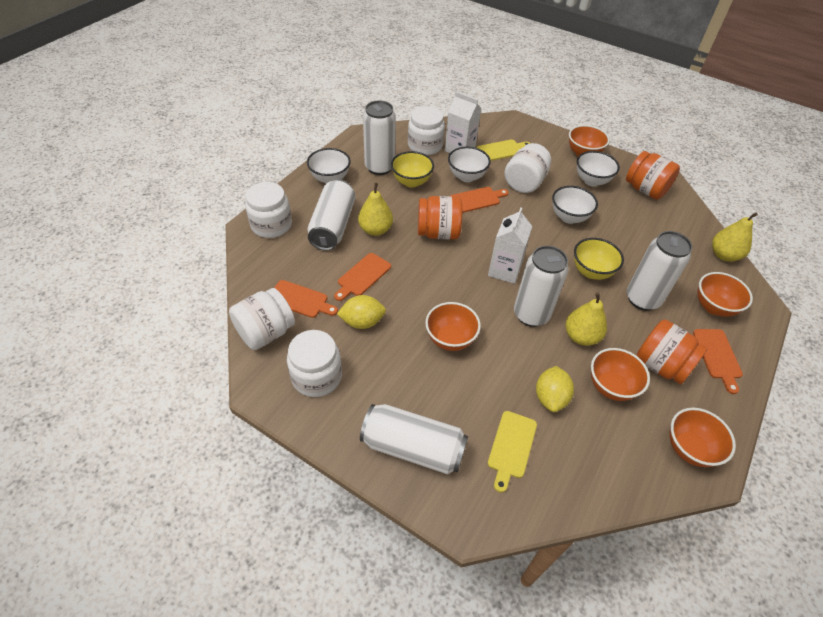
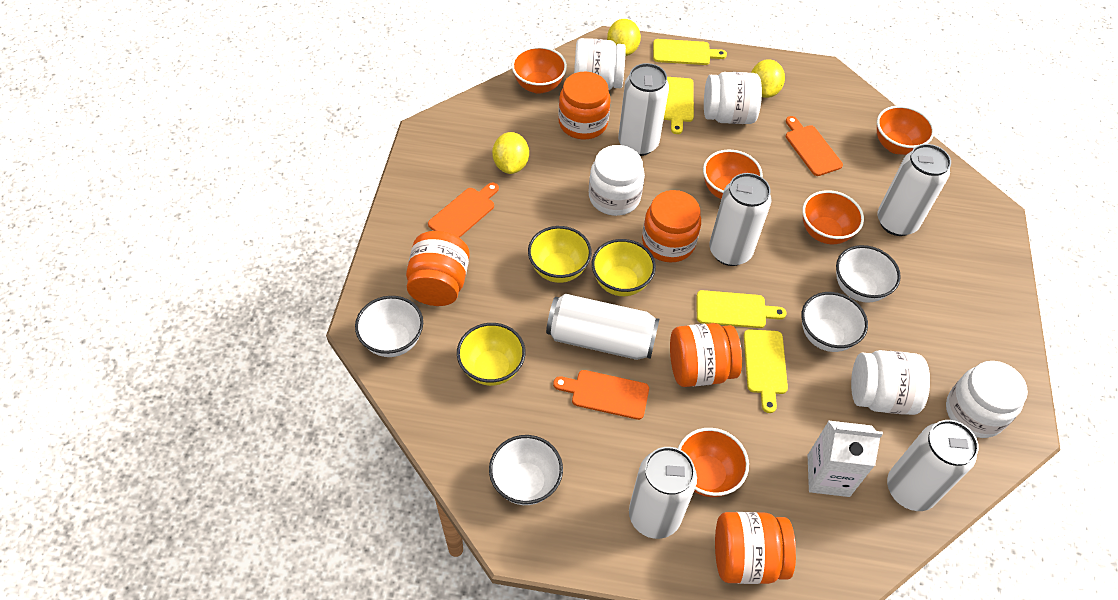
orange cutting board: 4 -> 3
orange jar: 3 -> 5
white can: 5 -> 6
white carton: 2 -> 1
yellow bowl: 2 -> 3
yellow cutting board: 2 -> 4
yellow lemon: 2 -> 3
yellow pear: 3 -> 0

